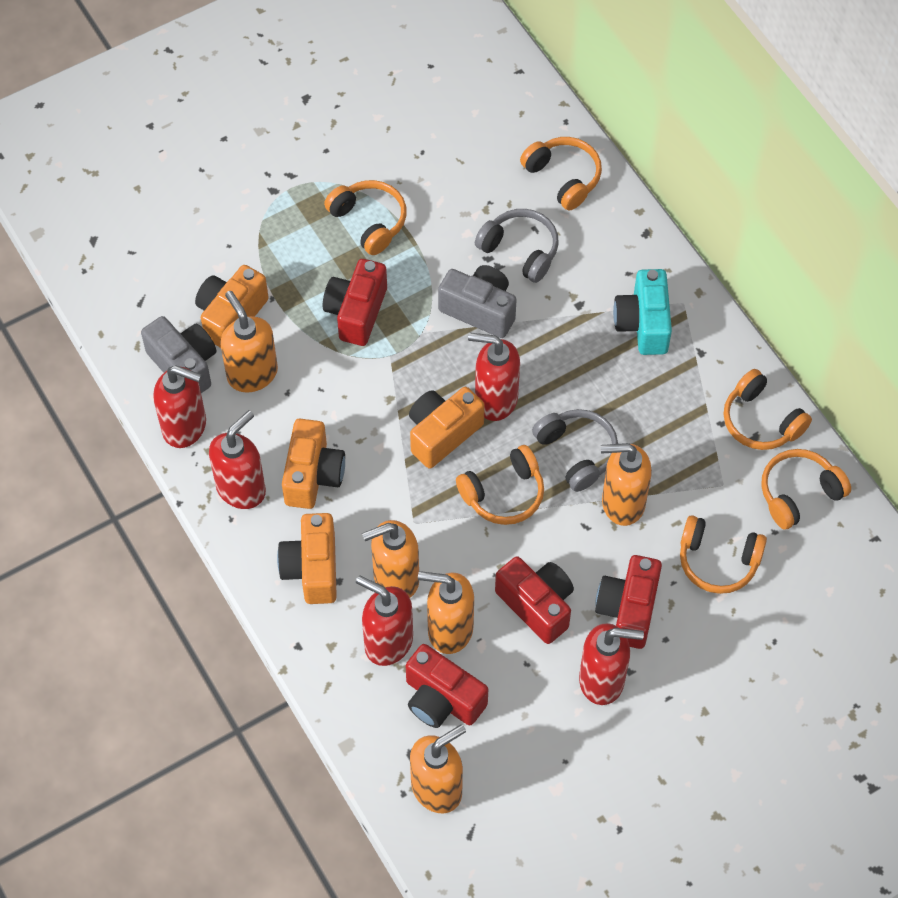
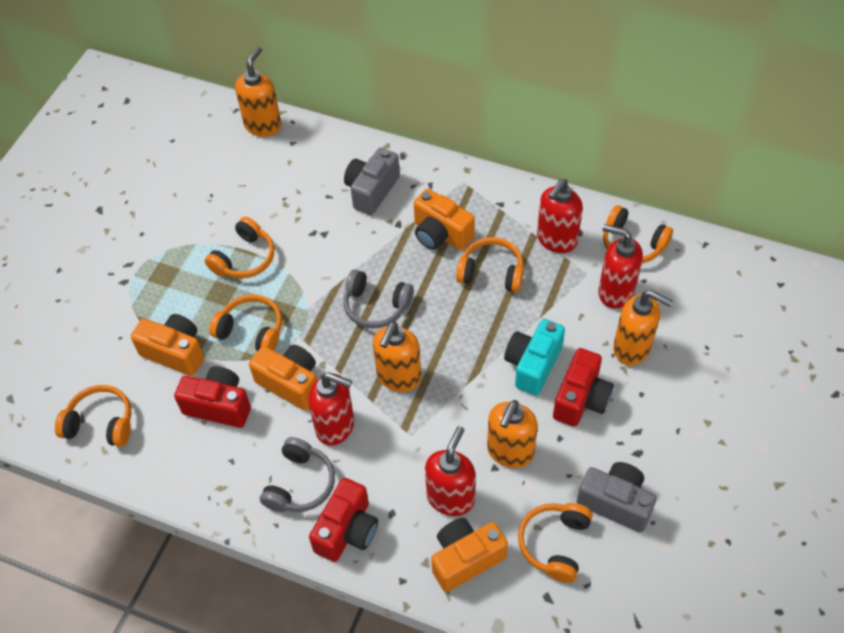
orange soap dispenser: 5 -> 4
red camera: 4 -> 3
red soap dispenser: 5 -> 4

